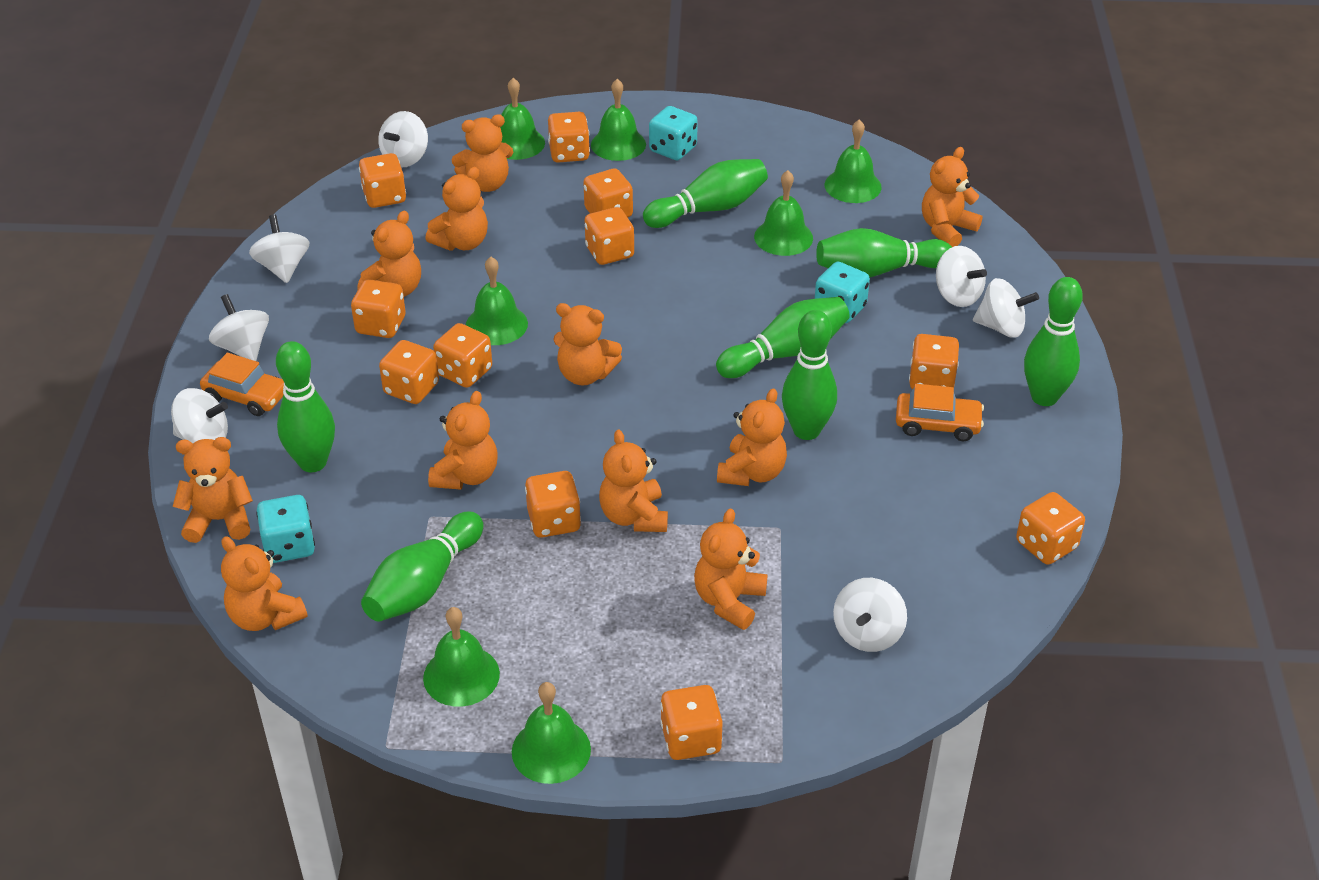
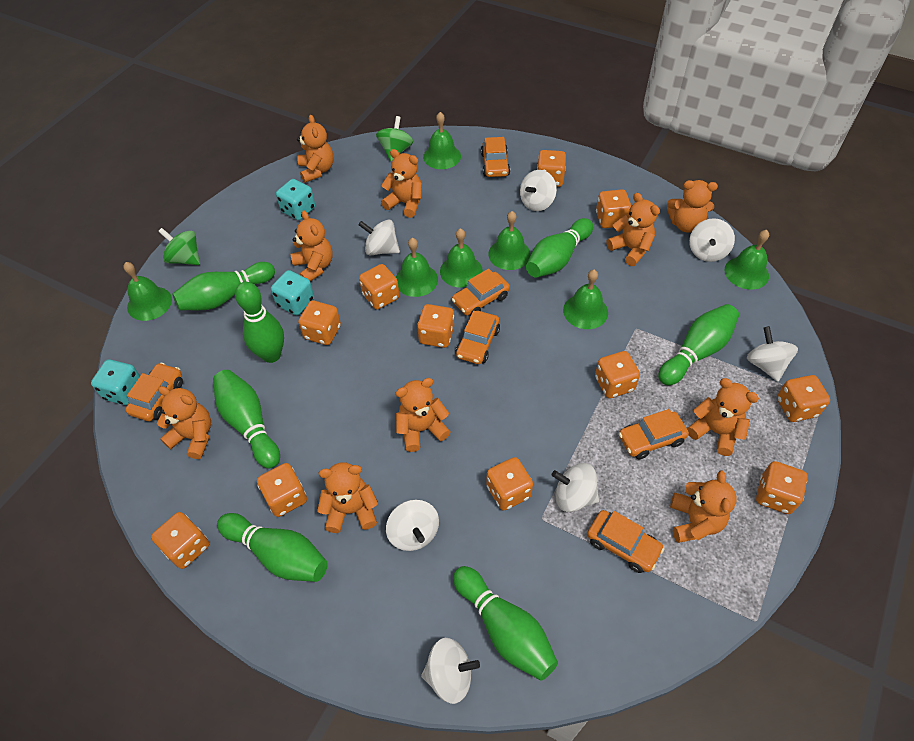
green spinning top: 0 -> 2
orange car: 2 -> 6
orange teddy bear: 11 -> 10

